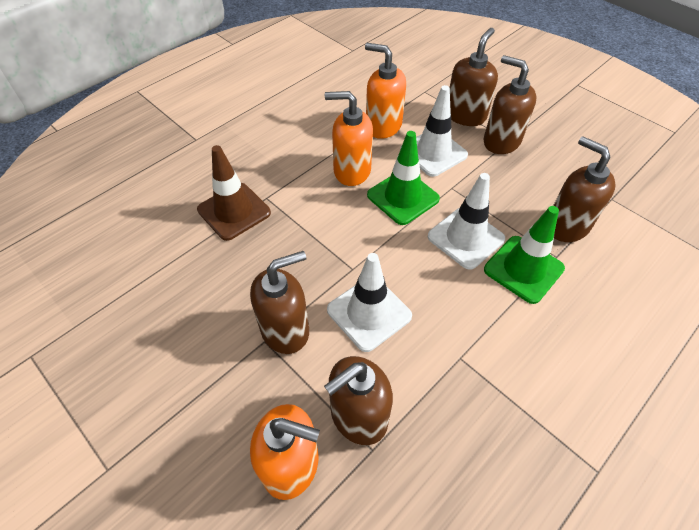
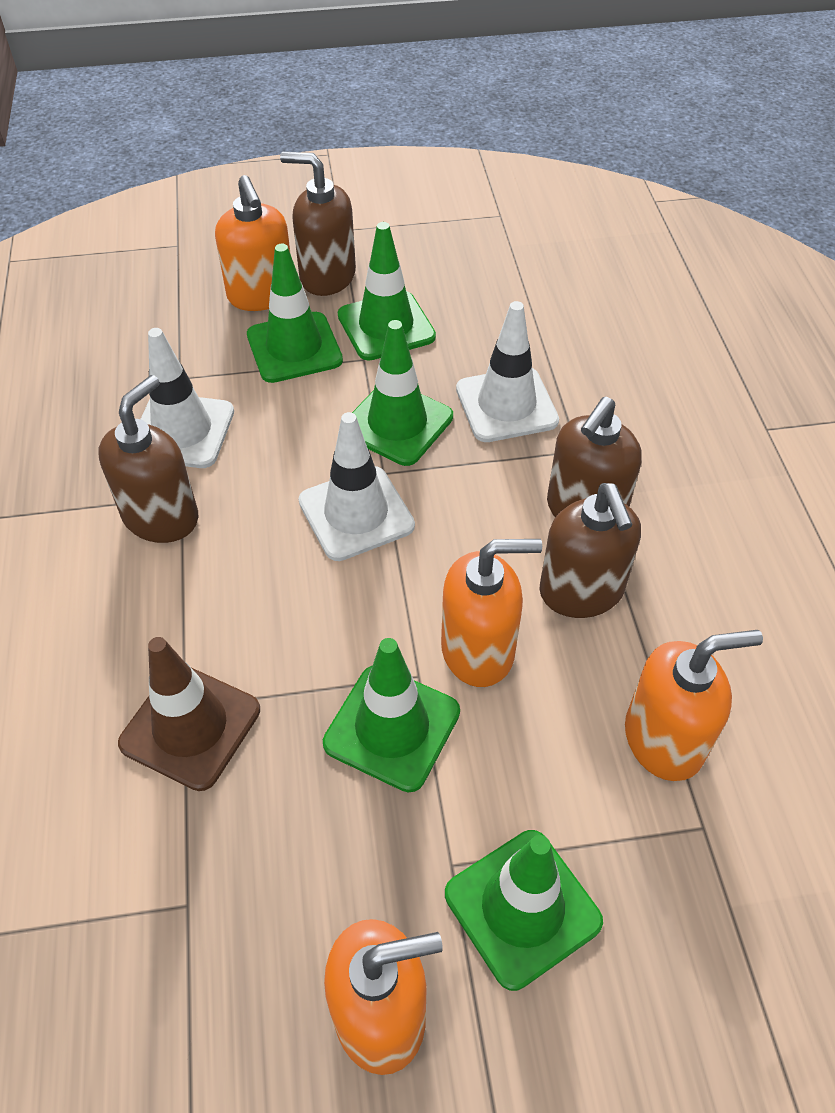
brown soap dispenser: 5 -> 4
green traffic cone: 2 -> 5
orange soap dispenser: 3 -> 4

